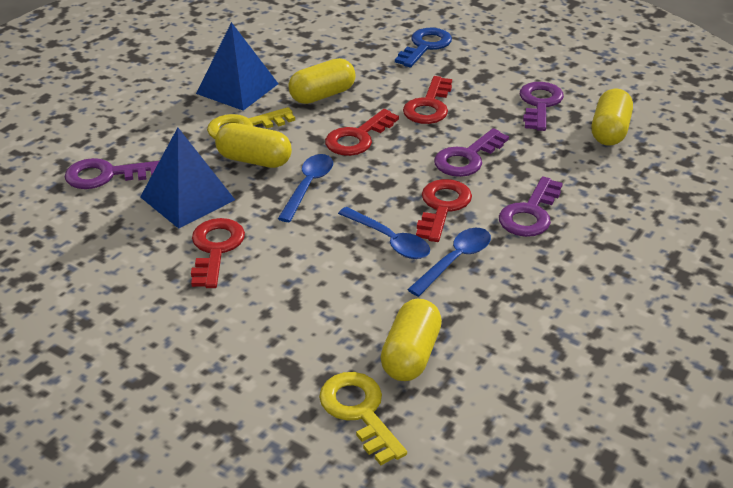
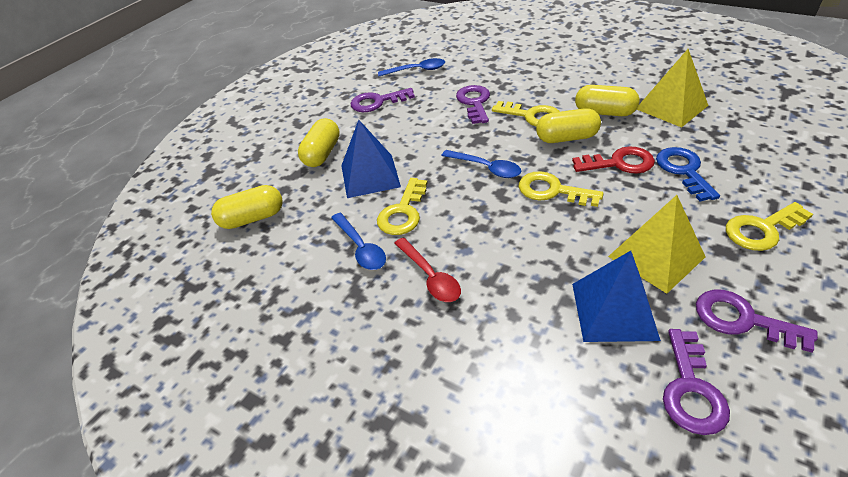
red key: 4 -> 1
red spoon: 0 -> 1
yellow key: 2 -> 4
yellow pyramid: 0 -> 2

